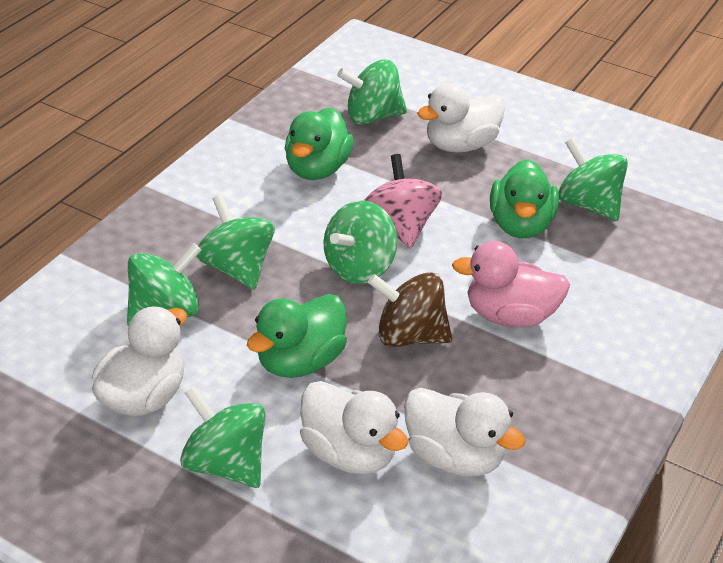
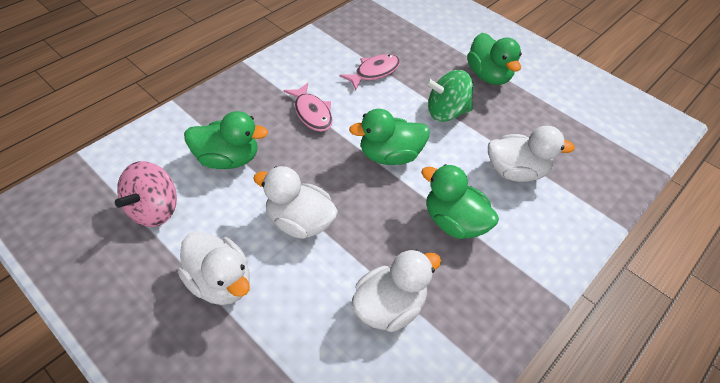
brown spinning top: 1 -> 0
green duck: 3 -> 4
green spinning top: 6 -> 1
pink duck: 1 -> 0
pink fish: 0 -> 2

